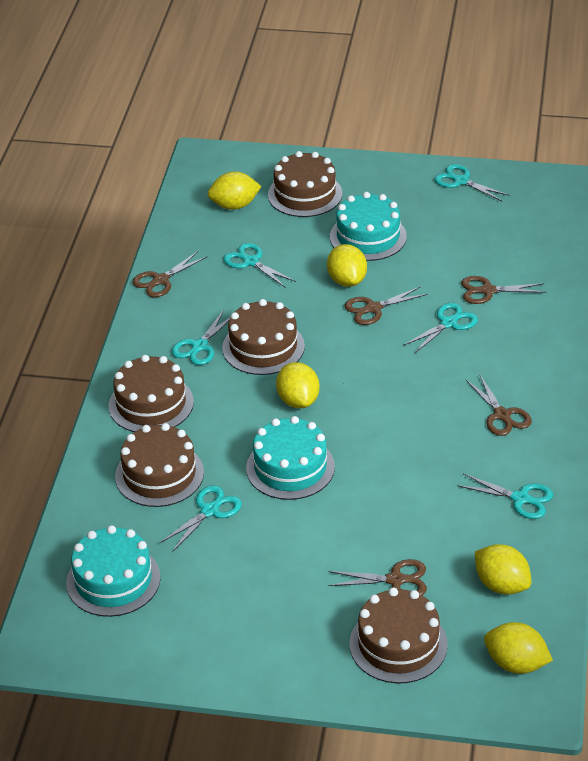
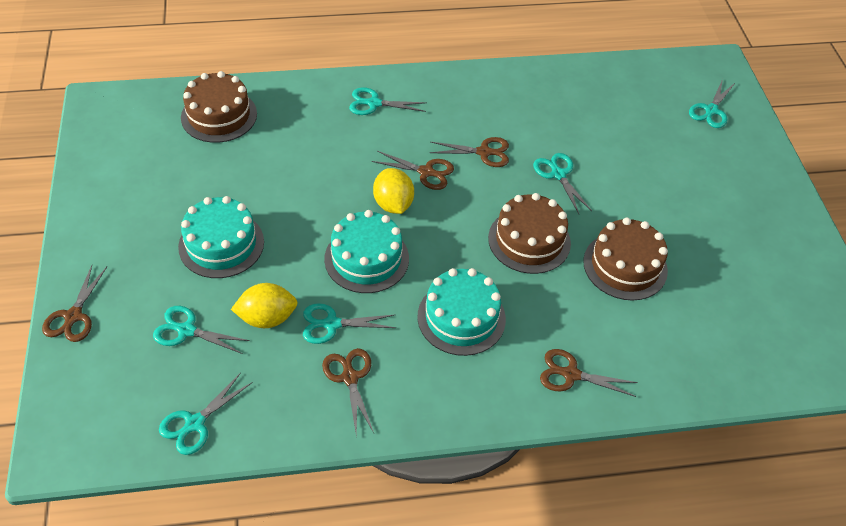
brown cake: 5 -> 3
yellow lemon: 5 -> 2

